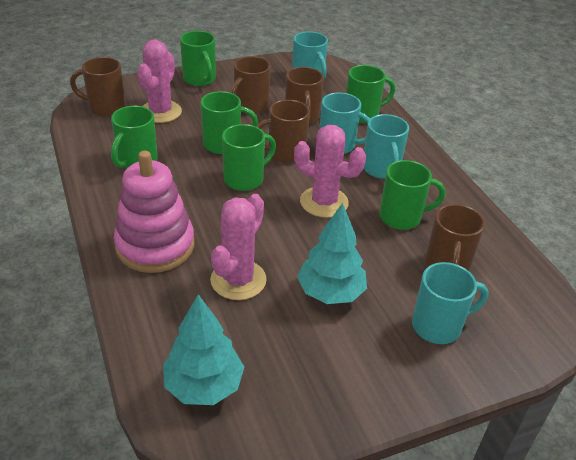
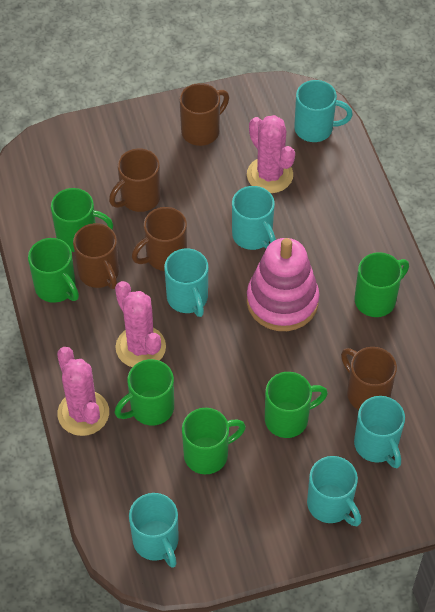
turquoise mug: 4 -> 6
turquoise tree: 2 -> 0

